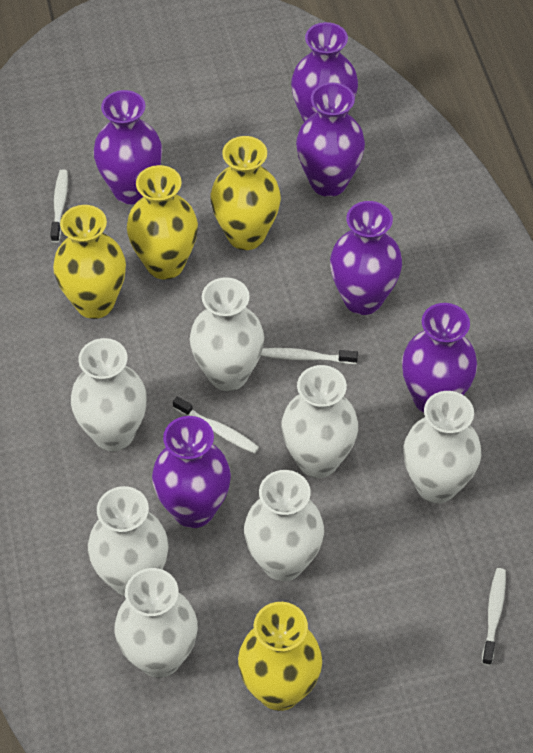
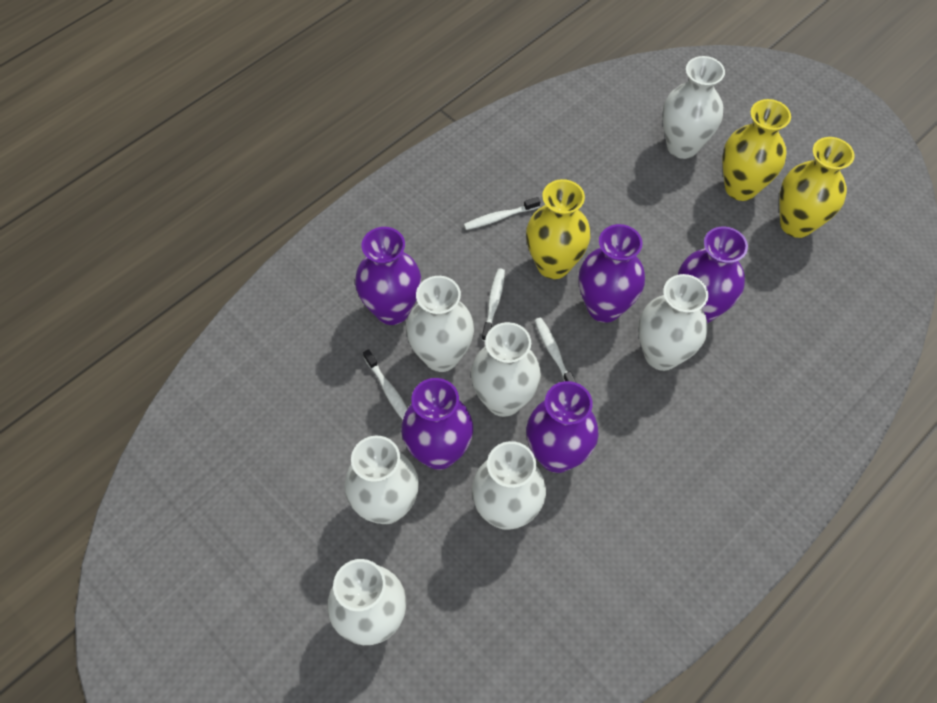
purple vase: 6 -> 5
yellow vase: 4 -> 3

